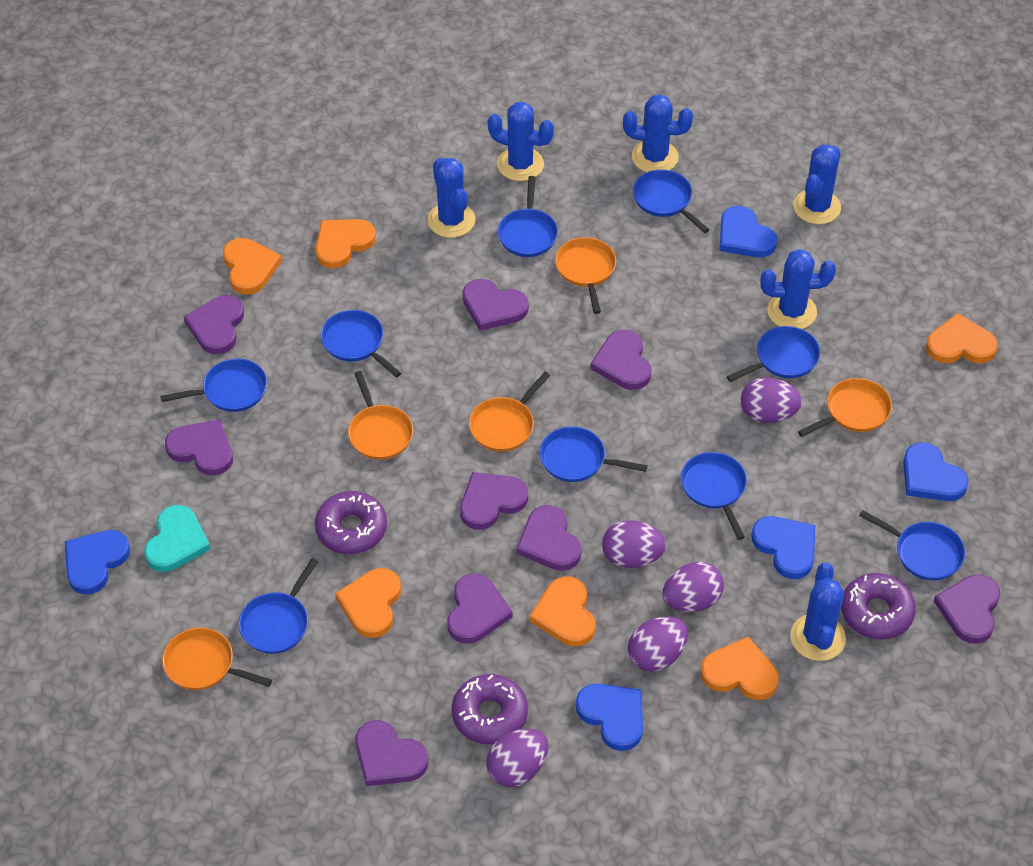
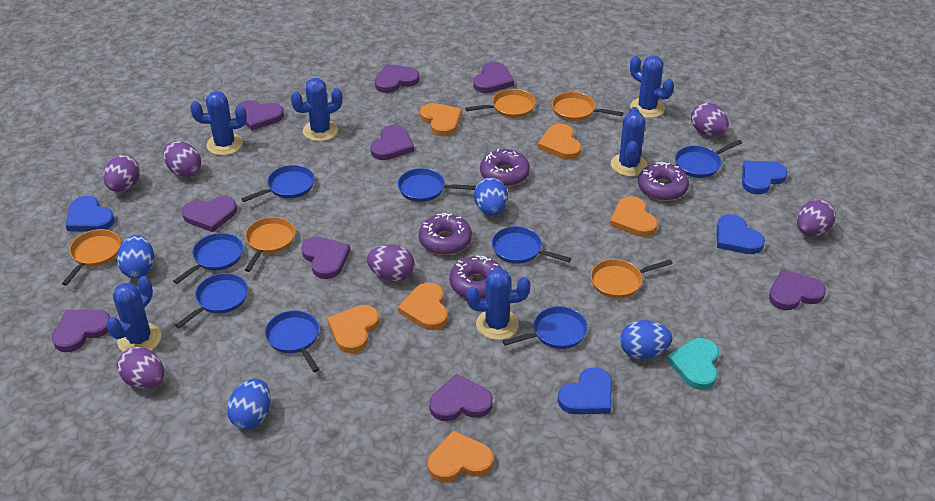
blue egg: 0 -> 4
blue heart: 5 -> 4
blue pan: 9 -> 8
purple donut: 3 -> 4
purple egg: 5 -> 6

